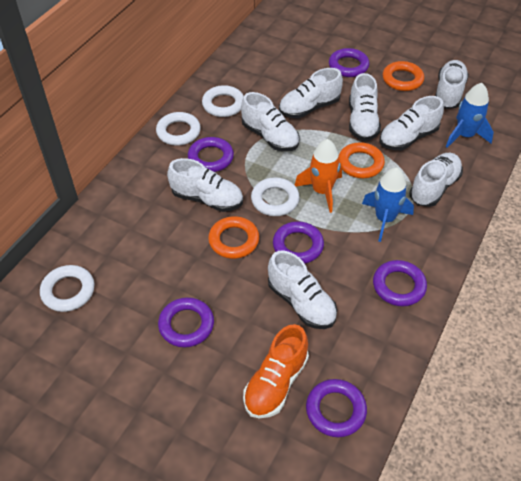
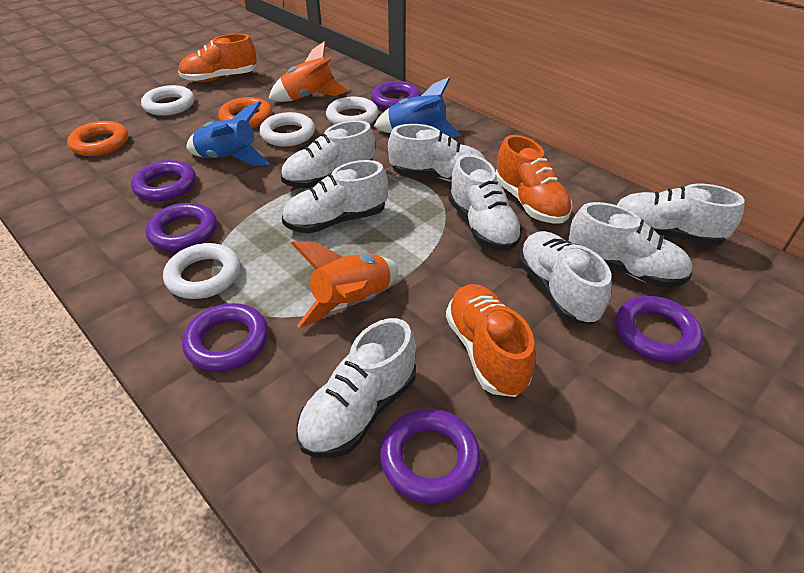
orange ring: 3 -> 2
orange rocket: 1 -> 2
orange shoe: 1 -> 3

